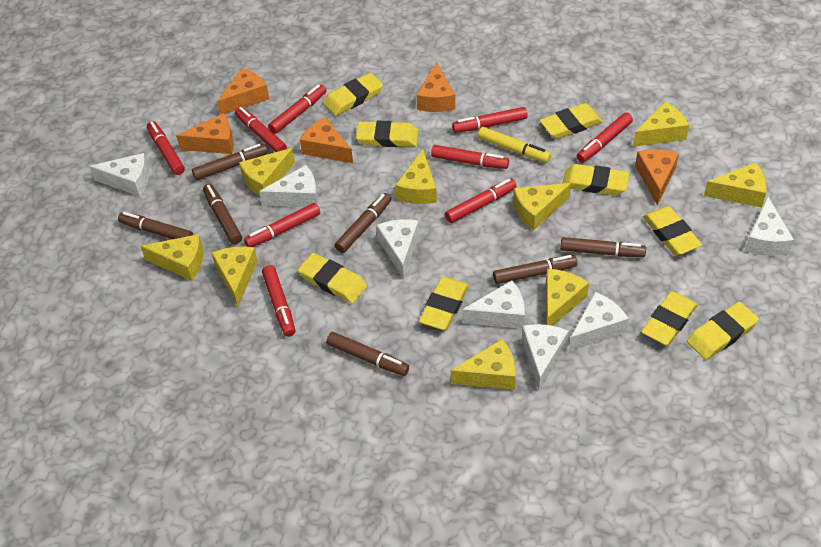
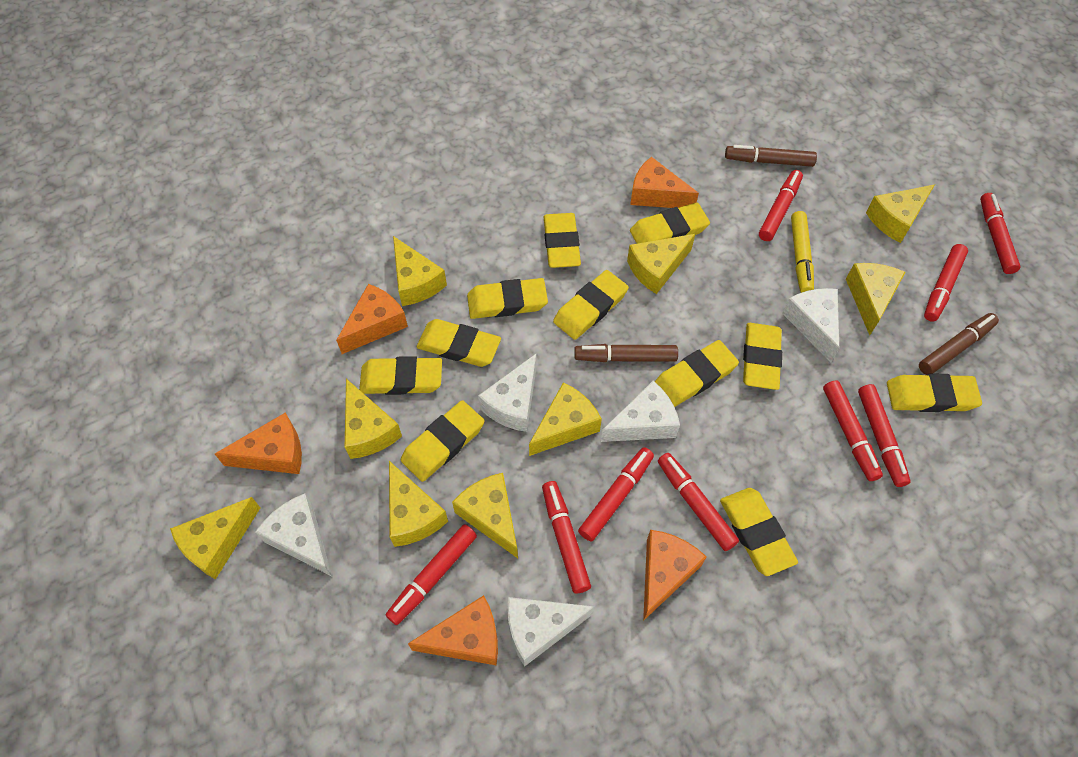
brown marker: 7 -> 3
white cheese: 7 -> 5
yellow eraser: 9 -> 11

